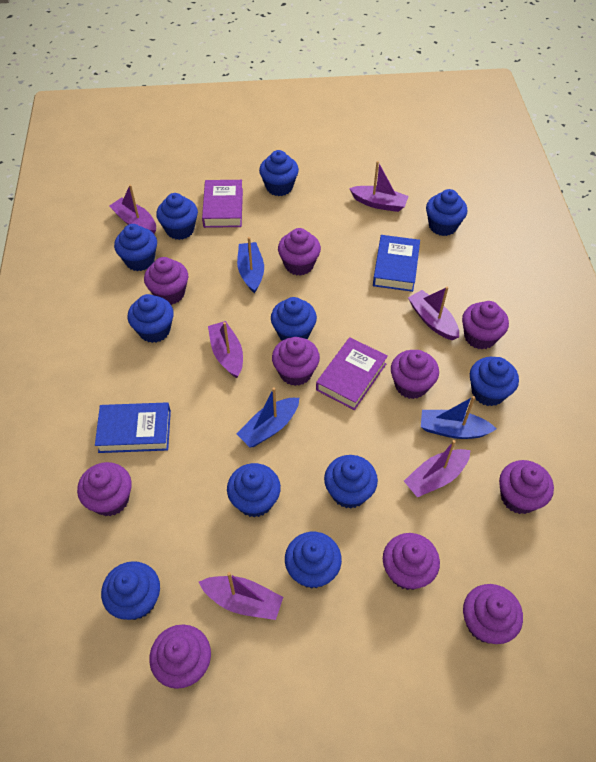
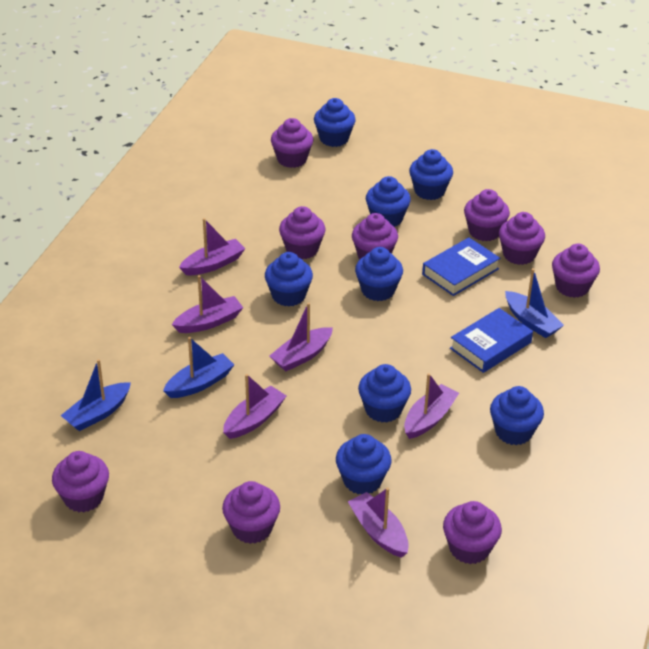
blue cupcake: 11 -> 8
purple book: 2 -> 0
purple cupcake: 10 -> 9

